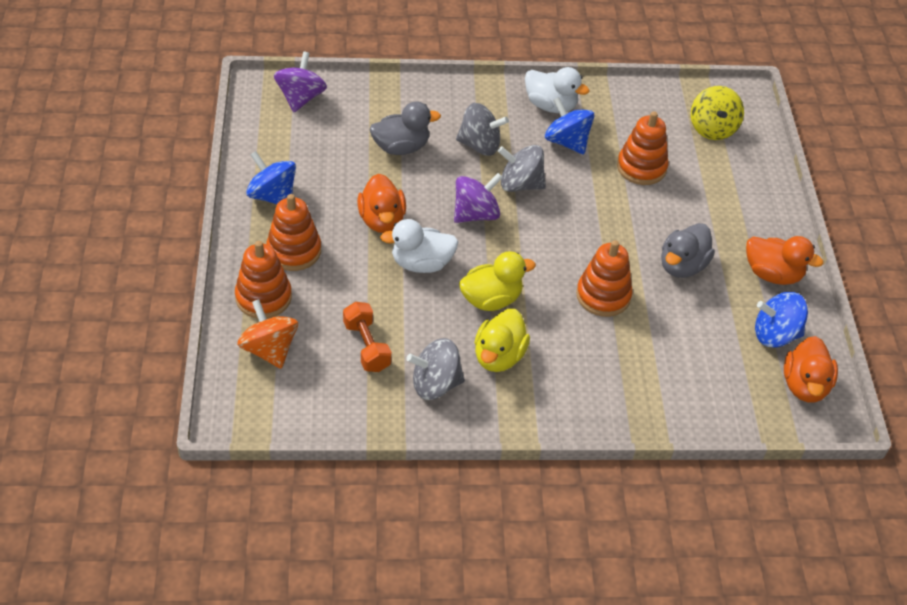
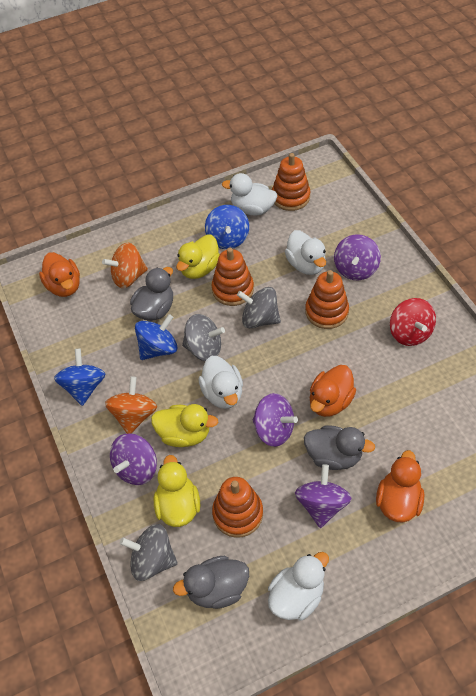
grey duck: 2 -> 3
orange dumbbell: 1 -> 0
orange spinning top: 1 -> 2
purple spinning top: 2 -> 4
red spinning top: 0 -> 1
white duck: 2 -> 4
yellow duck: 2 -> 3
yellow spinning top: 1 -> 0

